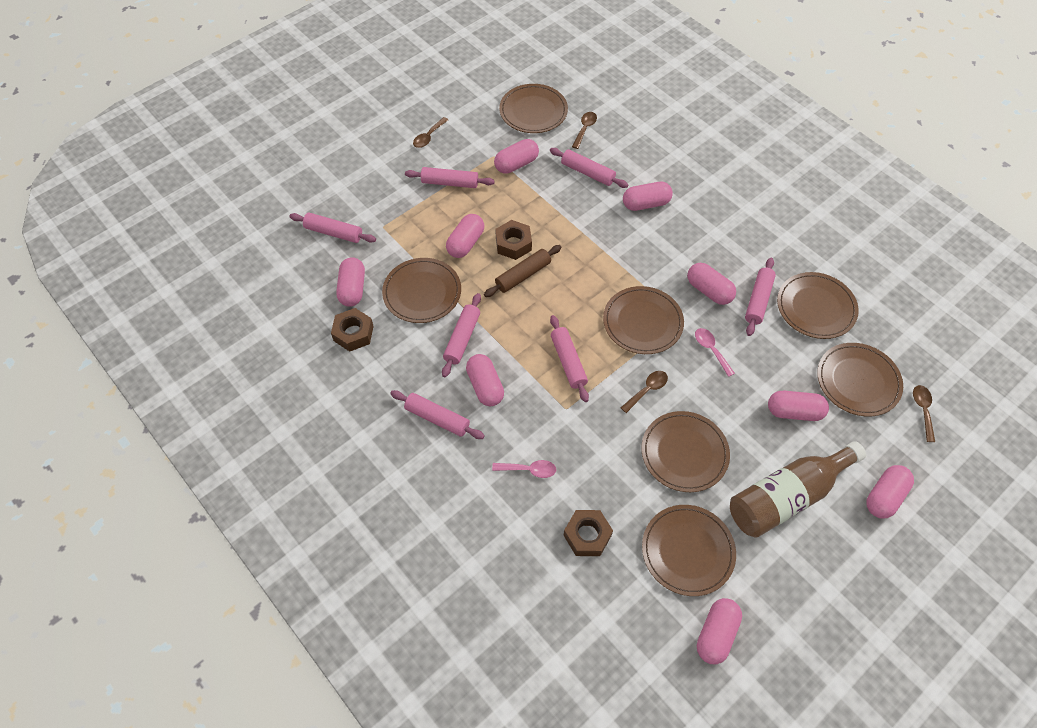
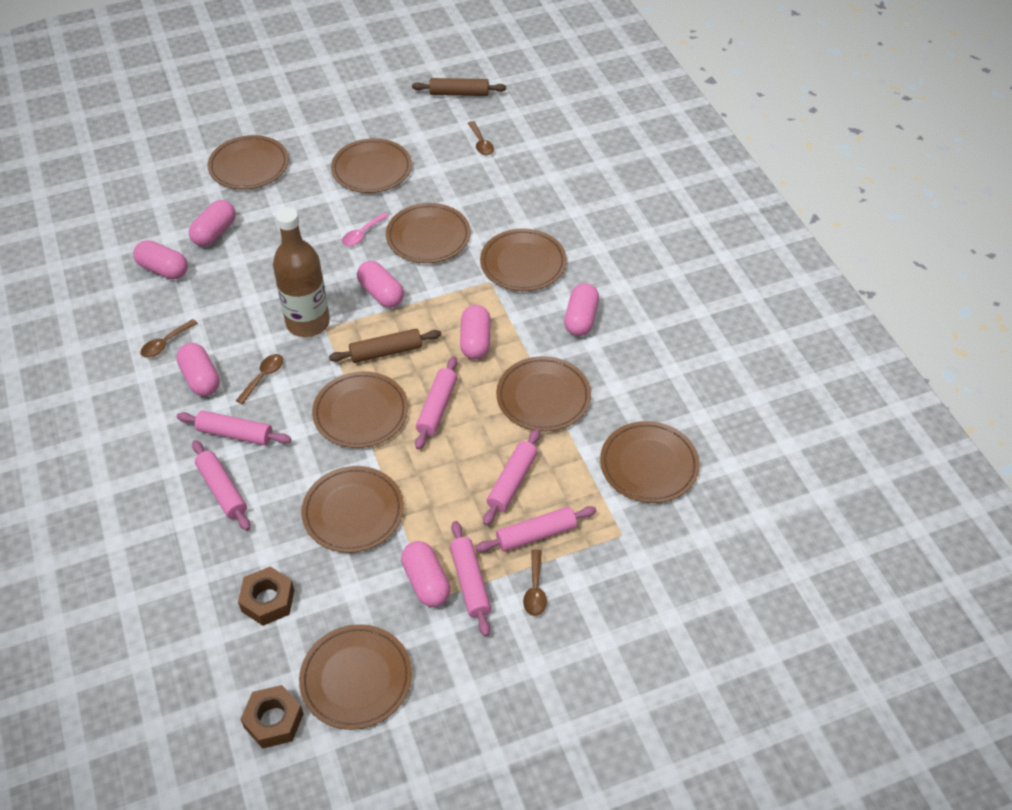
brown nut: 3 -> 2
brown plate: 7 -> 9
brown rolling pin: 1 -> 2
pink capsule: 9 -> 7
pink rolling pin: 7 -> 6
pink spoon: 2 -> 1

